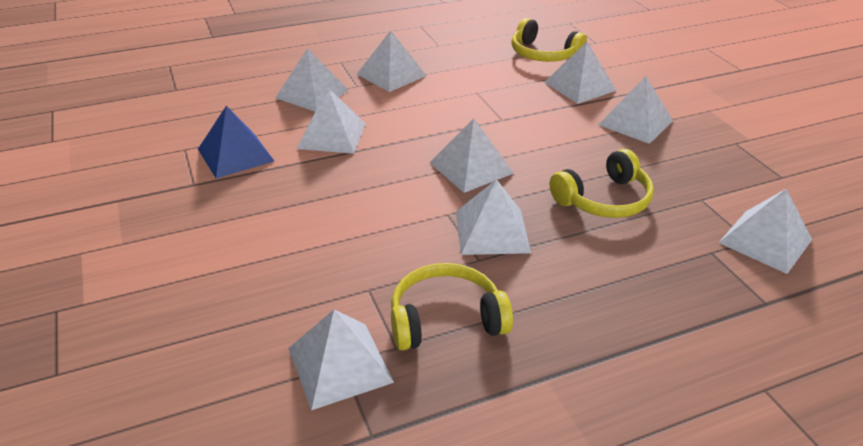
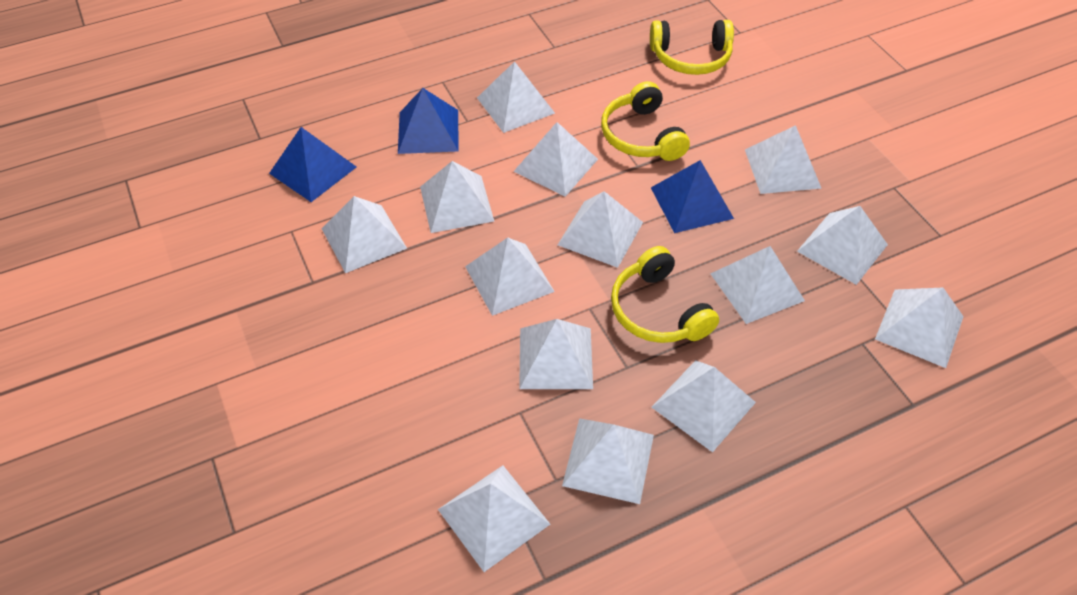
blue pyramid: 1 -> 3
white pyramid: 9 -> 14

